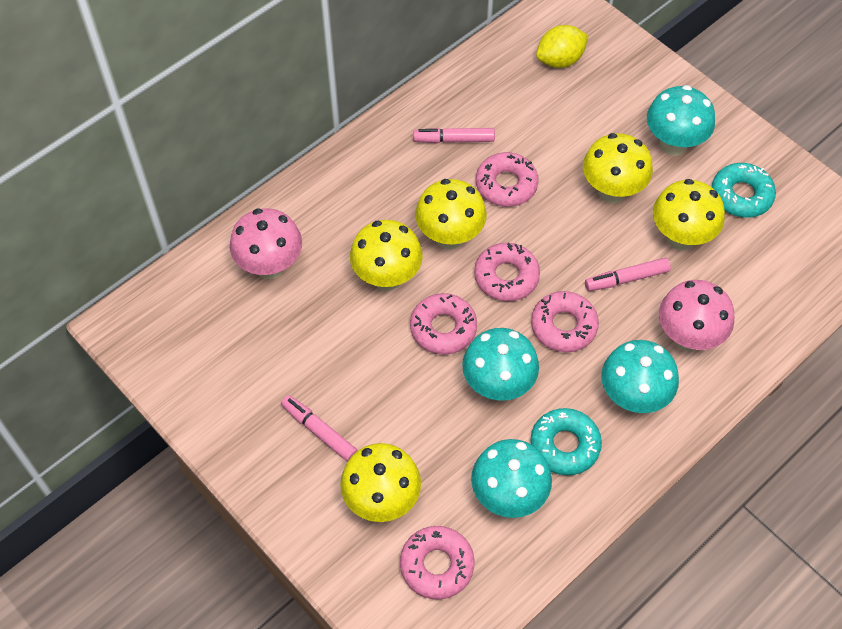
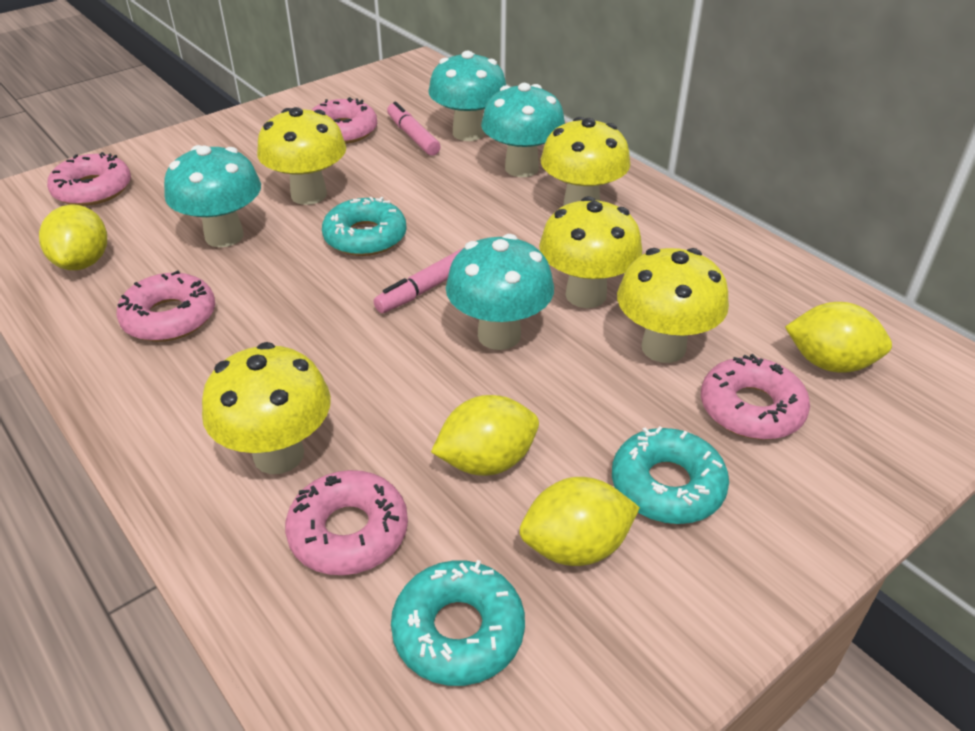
pink marker: 3 -> 2
pink mushroom: 2 -> 0
turquoise donut: 2 -> 3
yellow lemon: 1 -> 4

